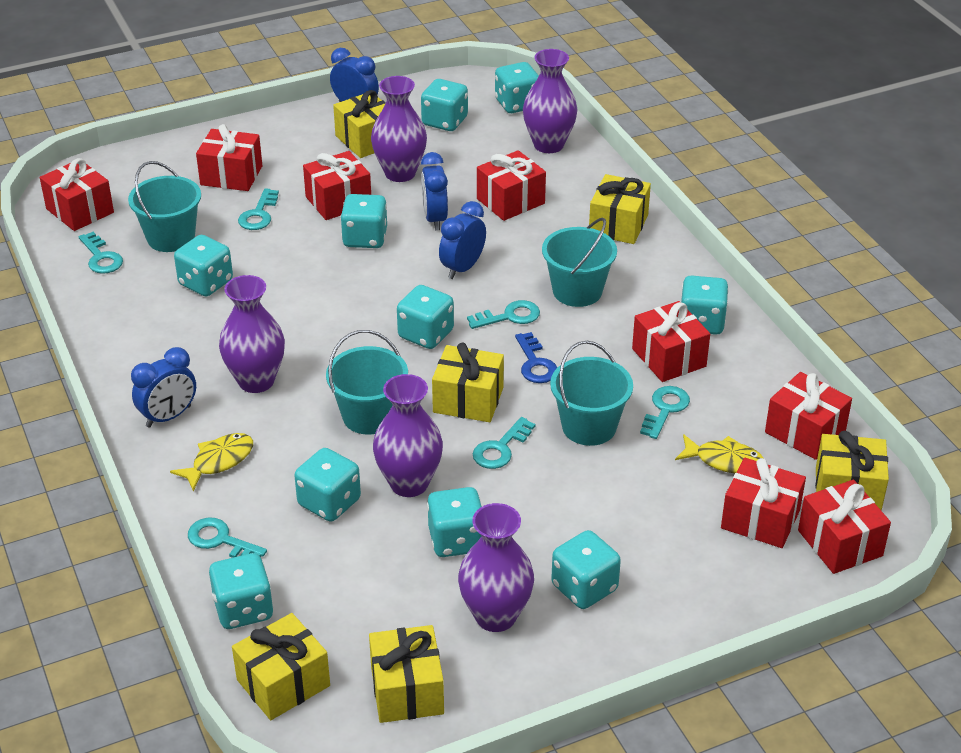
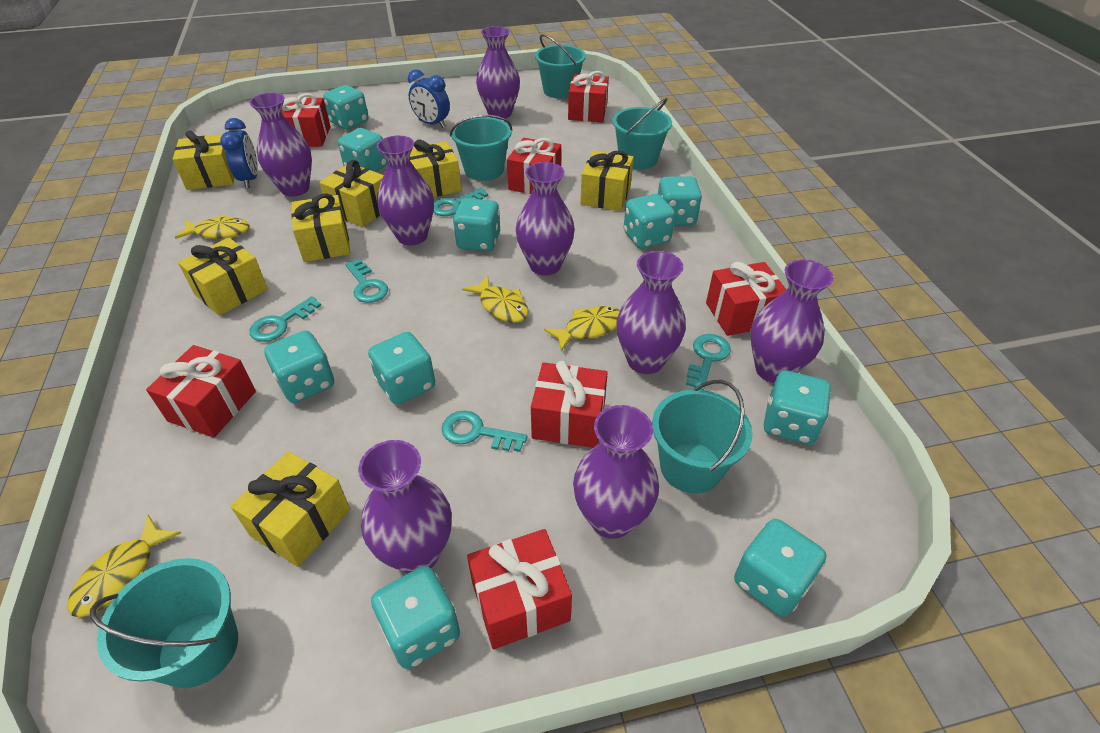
blue clock: 4 -> 2
blue key: 1 -> 0
purple vase: 5 -> 8
red gift: 8 -> 7
turquoise bucket: 4 -> 5
turquoise key: 6 -> 5
yellow fish: 2 -> 4
yellow gift: 6 -> 7

